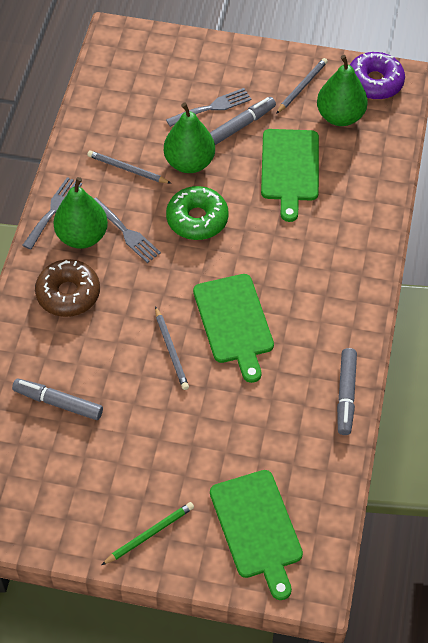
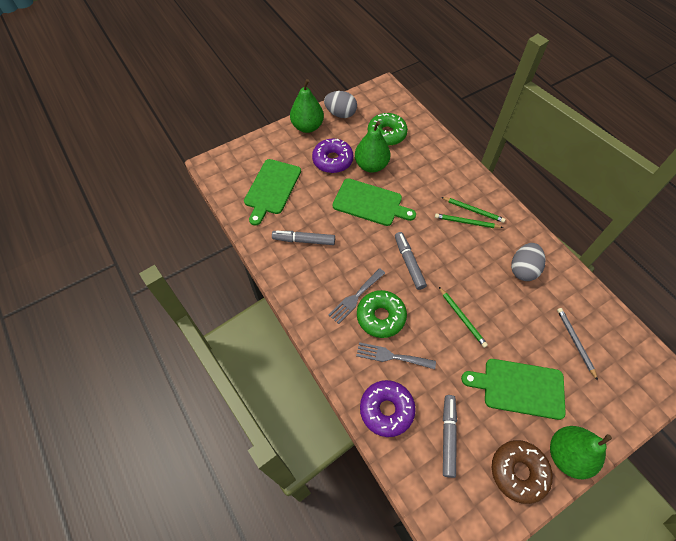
green donut: 1 -> 2
green pencil: 1 -> 3
grey egg: 0 -> 2
grey fork: 3 -> 2
grey pencil: 3 -> 1
purple donut: 1 -> 2

